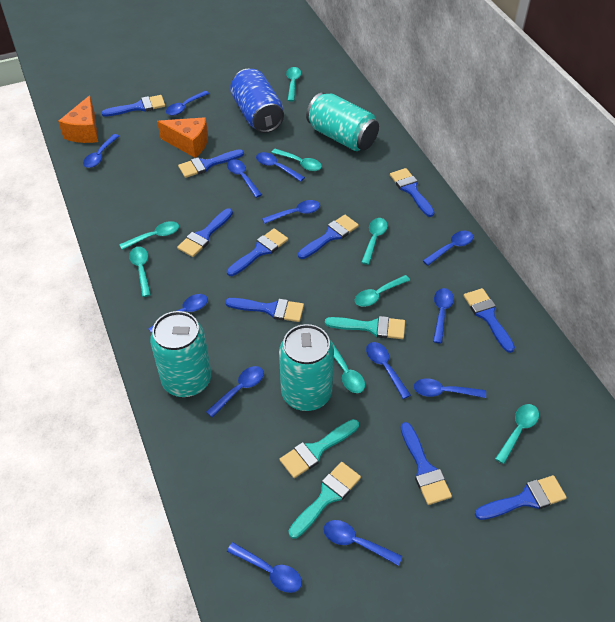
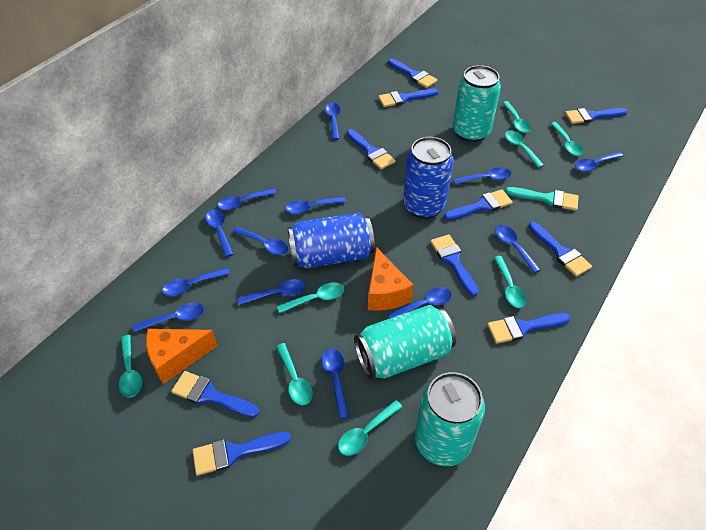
blue can: 1 -> 2
turquoise brush: 3 -> 1

